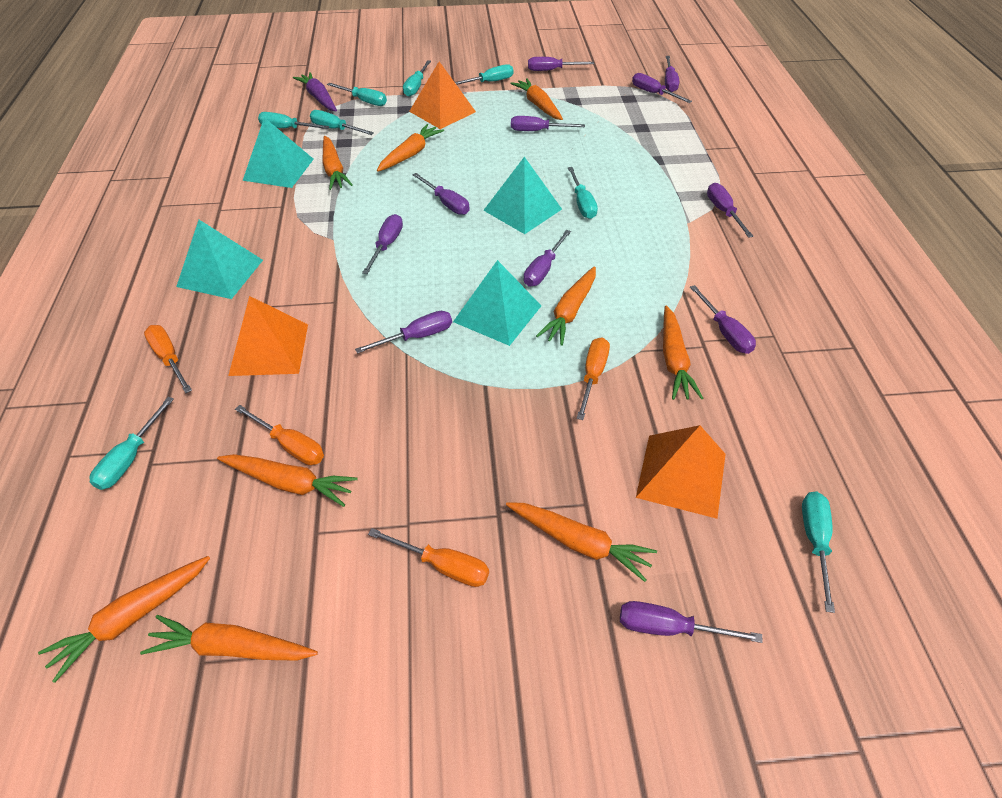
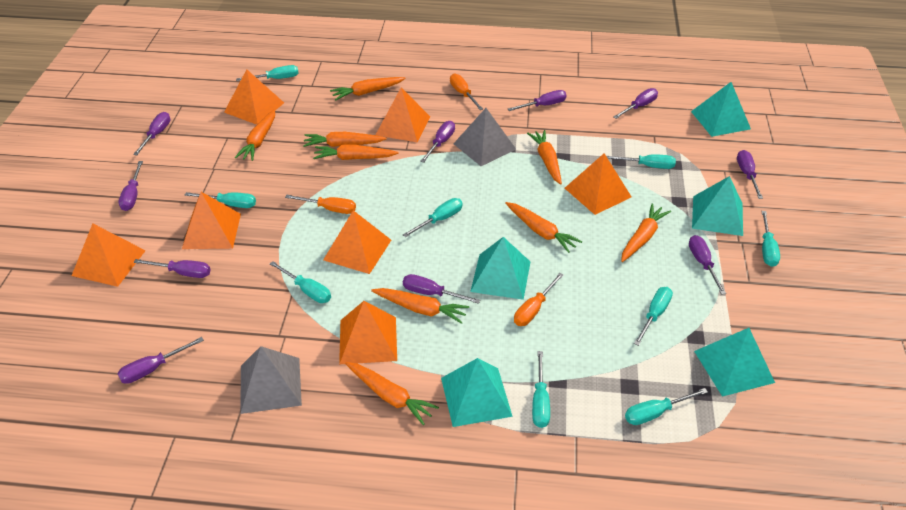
grey pyramid: 0 -> 2
orange pyramid: 3 -> 7
orange screwdriver: 4 -> 3
purple carrot: 1 -> 0
purple screwdriver: 11 -> 10
turquoise pyramid: 4 -> 5
turquoise screwdriver: 8 -> 9

